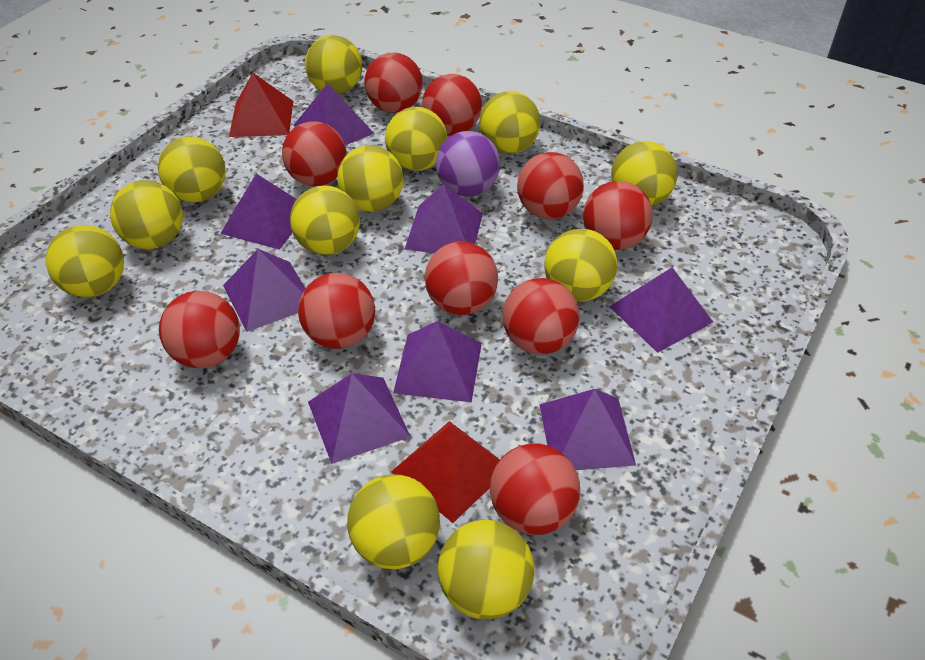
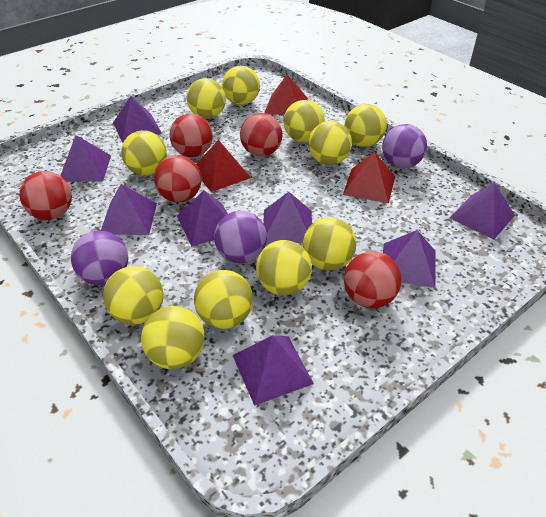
purple ball: 1 -> 3
red ball: 10 -> 5
red pyramid: 2 -> 3
yellow ball: 12 -> 11

